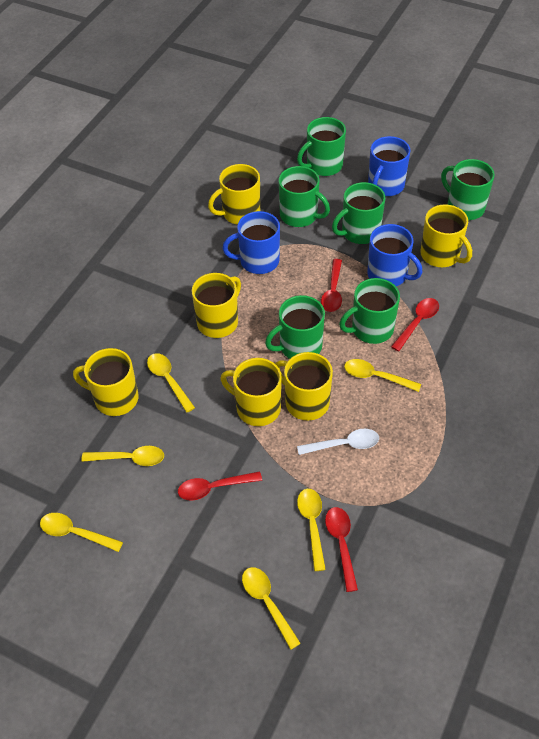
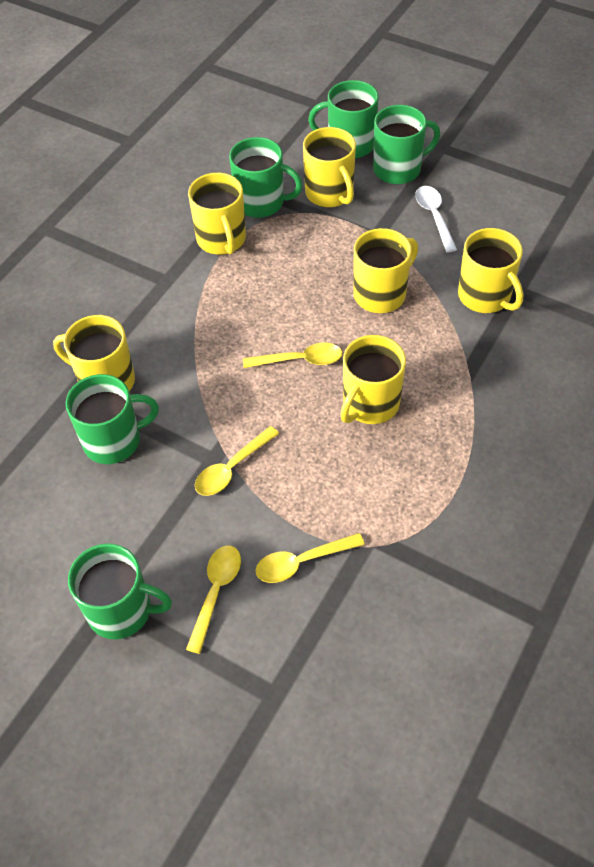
blue mug: 3 -> 0
green mug: 6 -> 5
red spoon: 4 -> 0
yellow spoon: 6 -> 4

